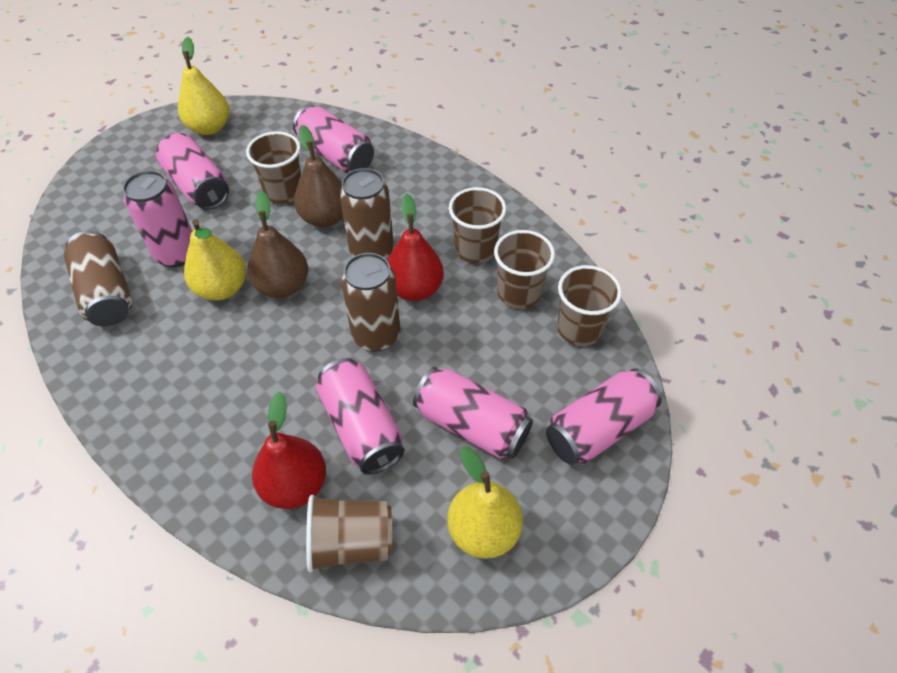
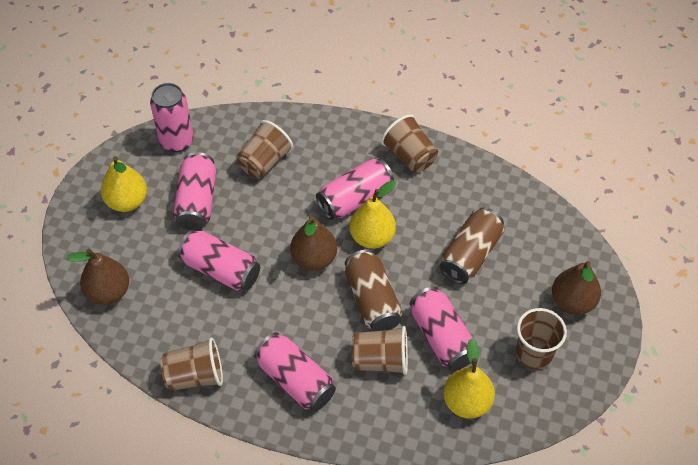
brown can: 3 -> 2
brown pear: 2 -> 3
red pear: 2 -> 0

